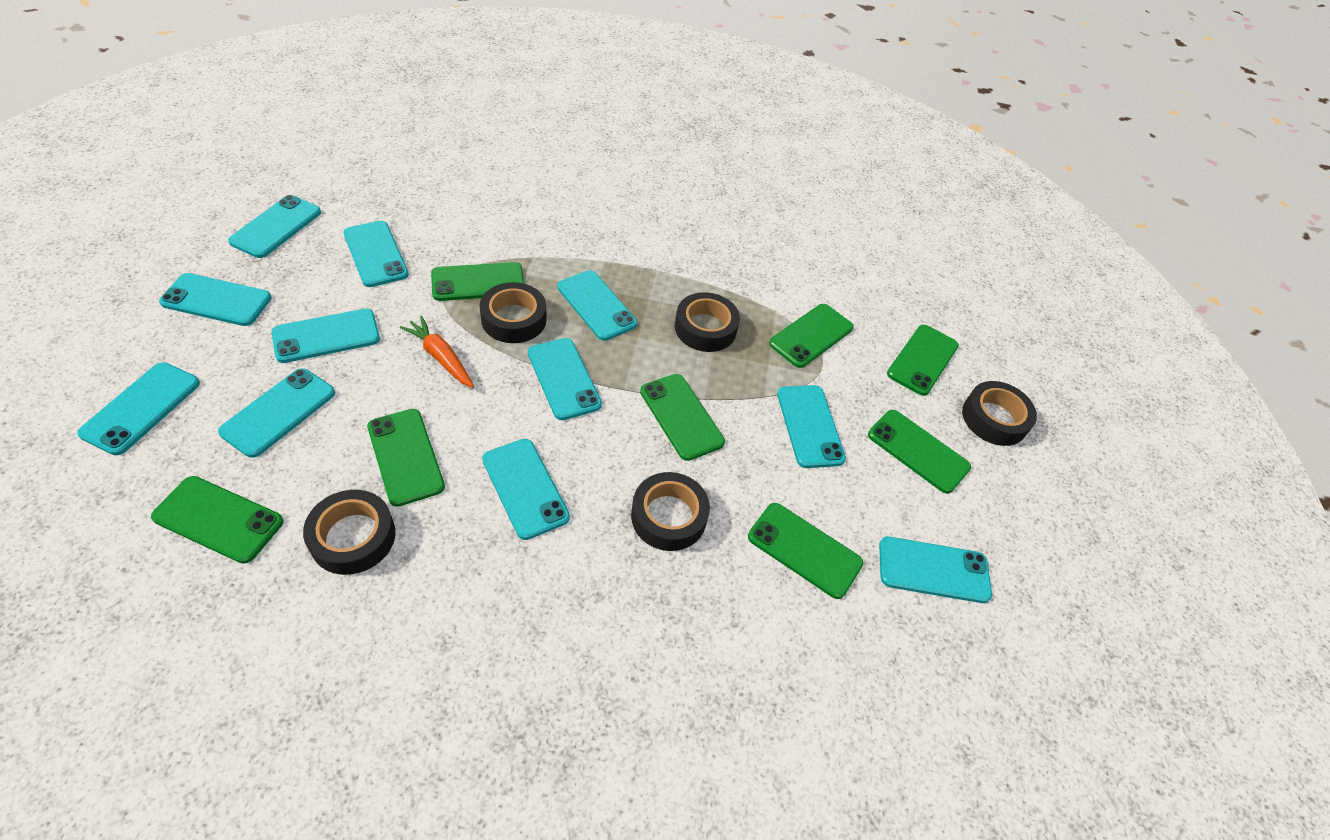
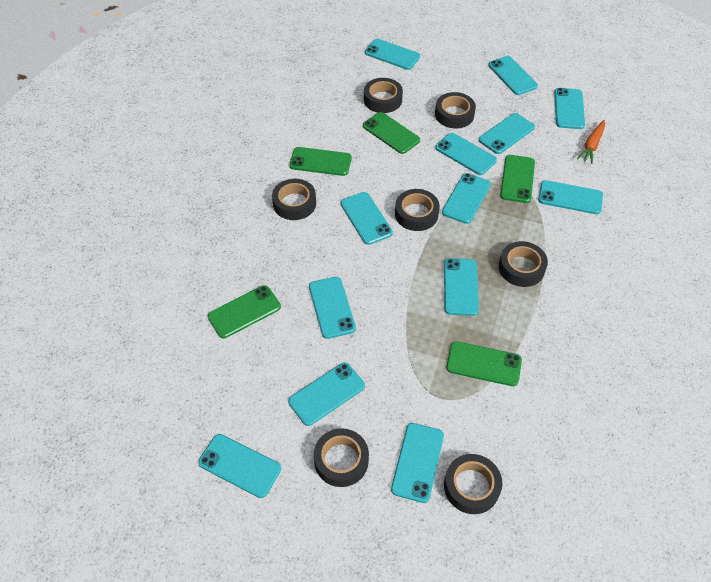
black tape: 5 -> 7
green phone: 8 -> 5
turquoise phone: 11 -> 13

